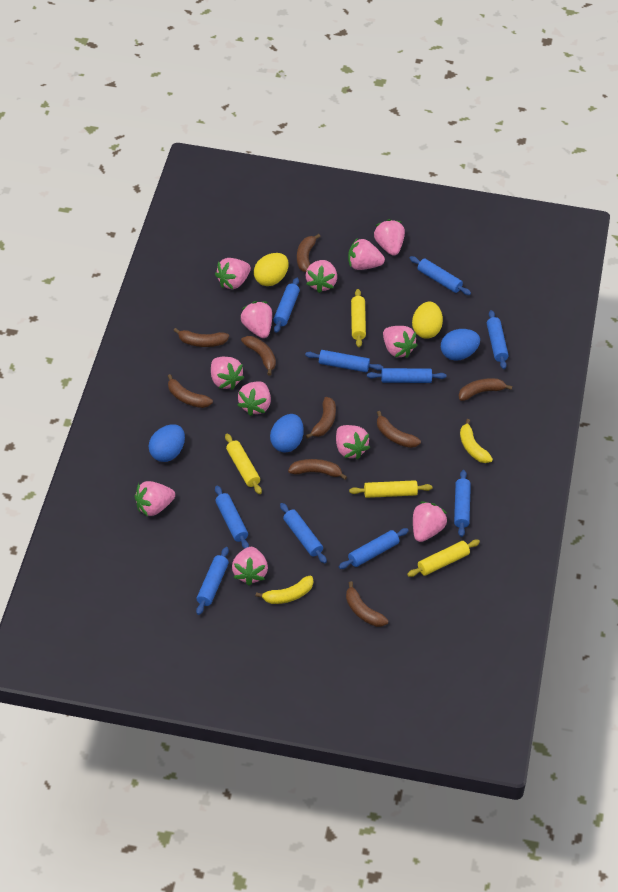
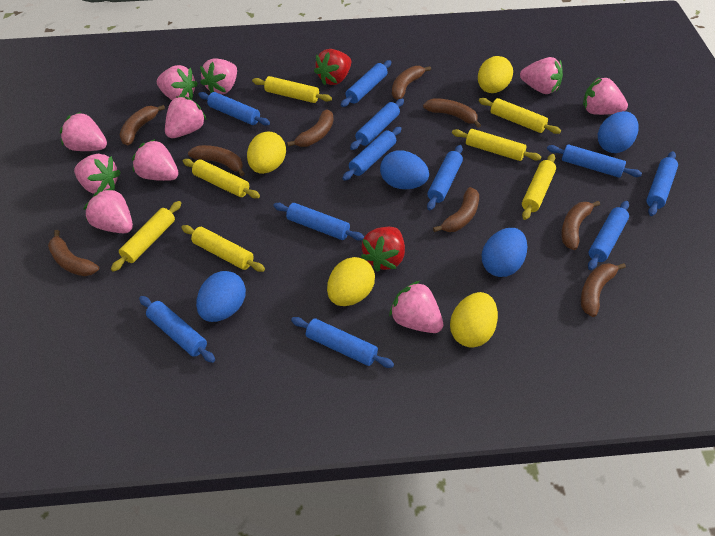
blue egg: 3 -> 4
blue rolling pin: 10 -> 11
pink strawberry: 12 -> 10
red strawberry: 0 -> 2
yellow banana: 2 -> 0
yellow egg: 2 -> 4
yellow rolling pin: 4 -> 7

